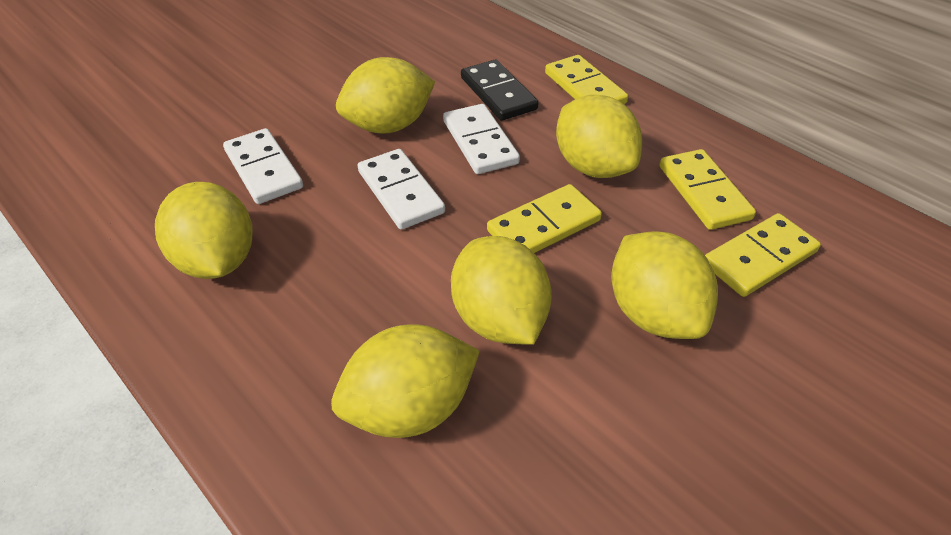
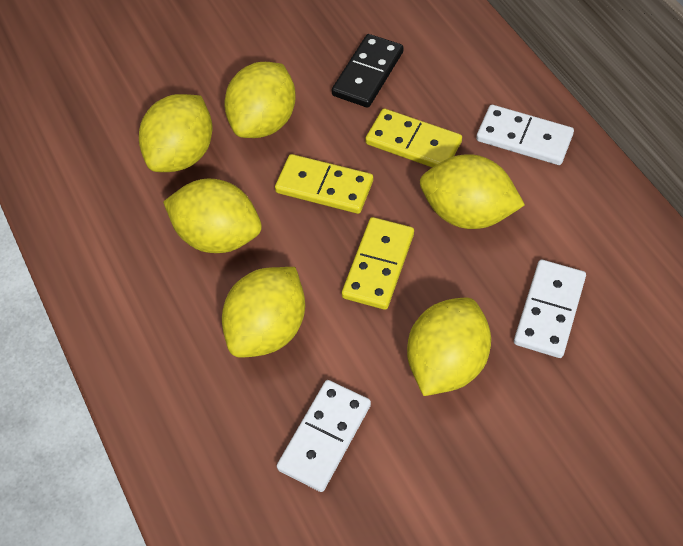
yellow domino: 4 -> 3

